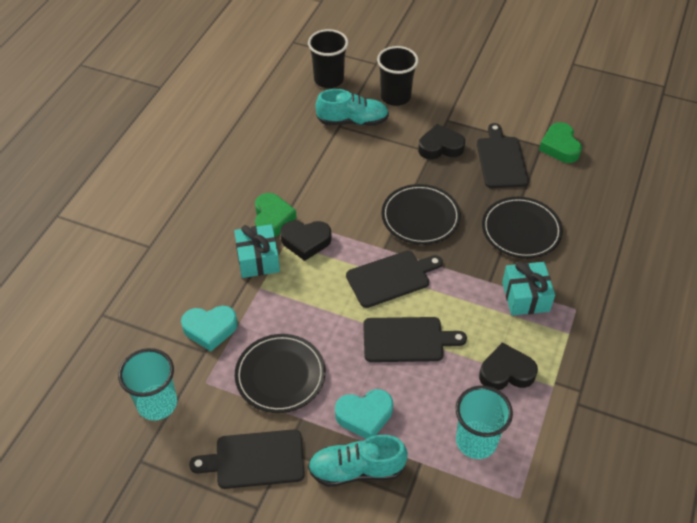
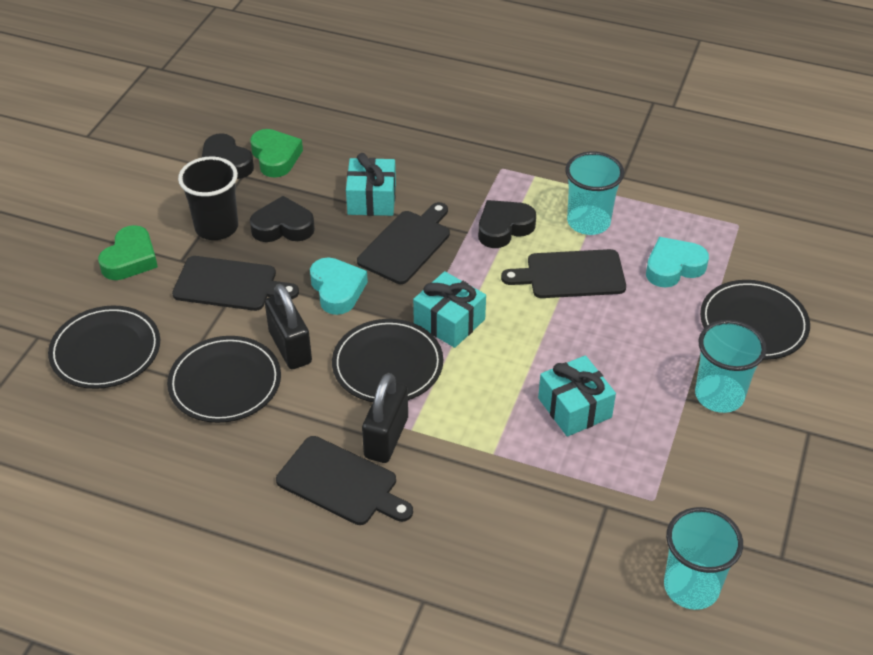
black cup: 2 -> 1
black padlock: 0 -> 2
black plate: 3 -> 4
turquoise cup: 2 -> 3
turquoise gift: 2 -> 3
turquoise shoe: 2 -> 0

